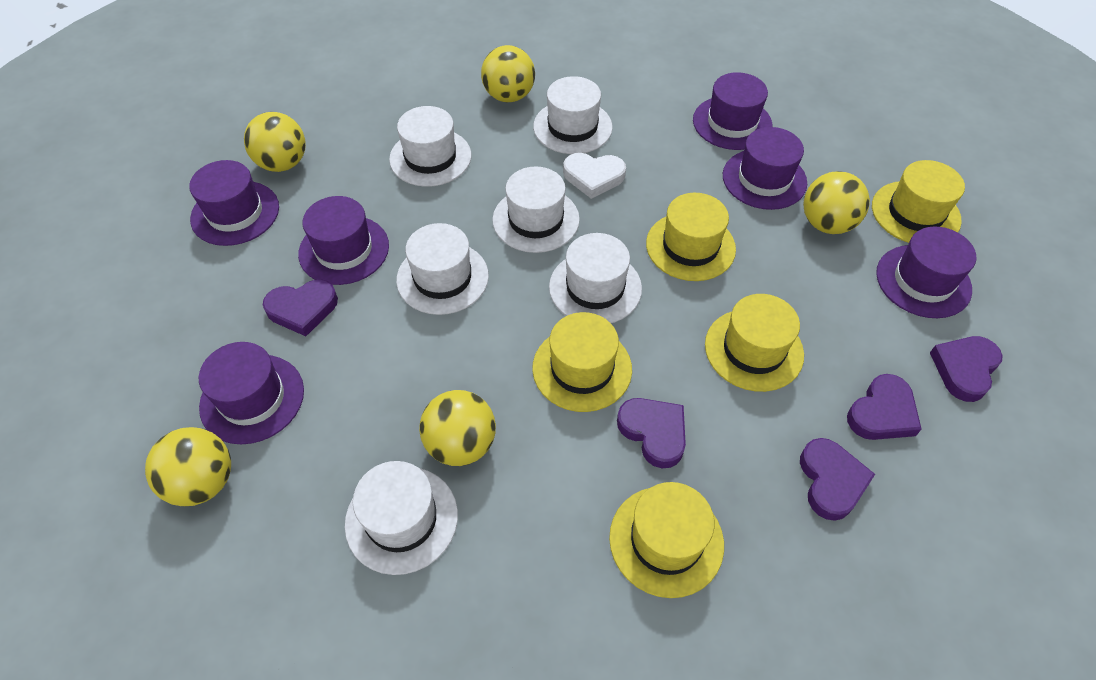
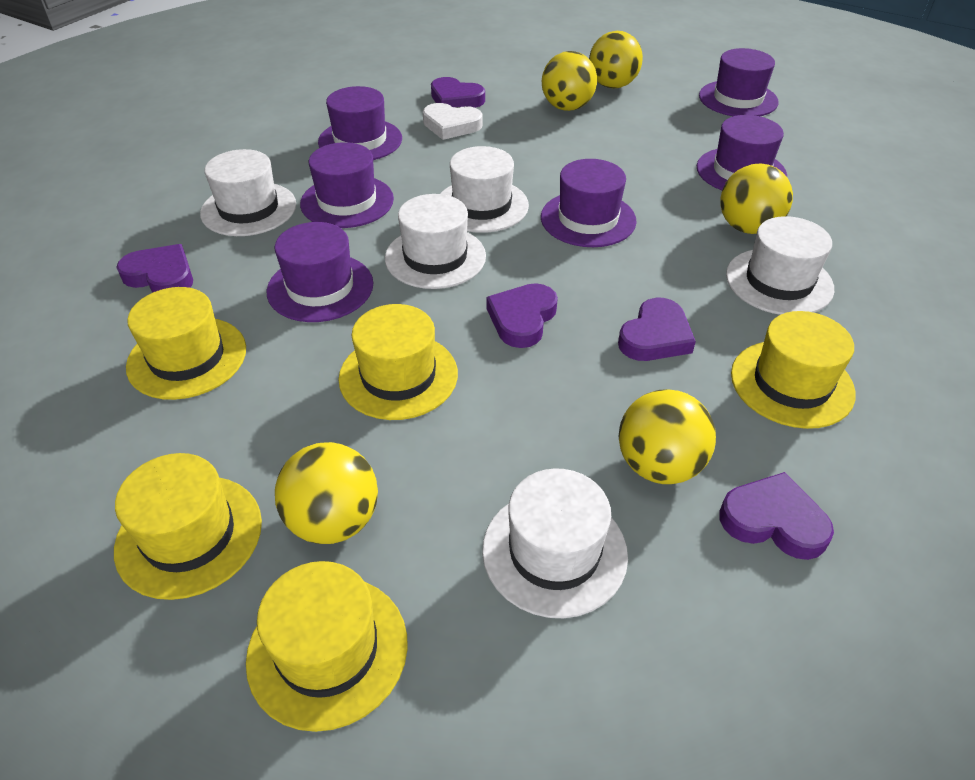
white hat: 6 -> 5

